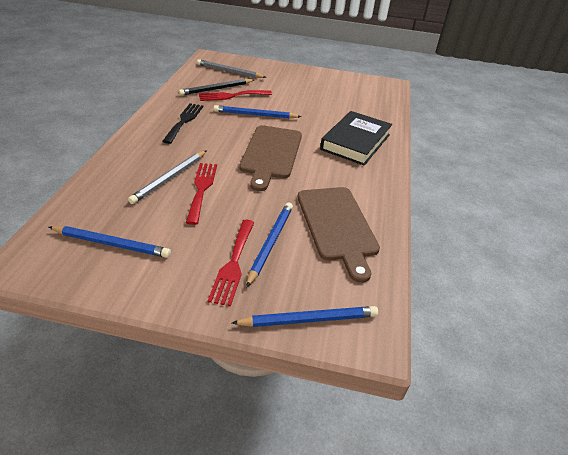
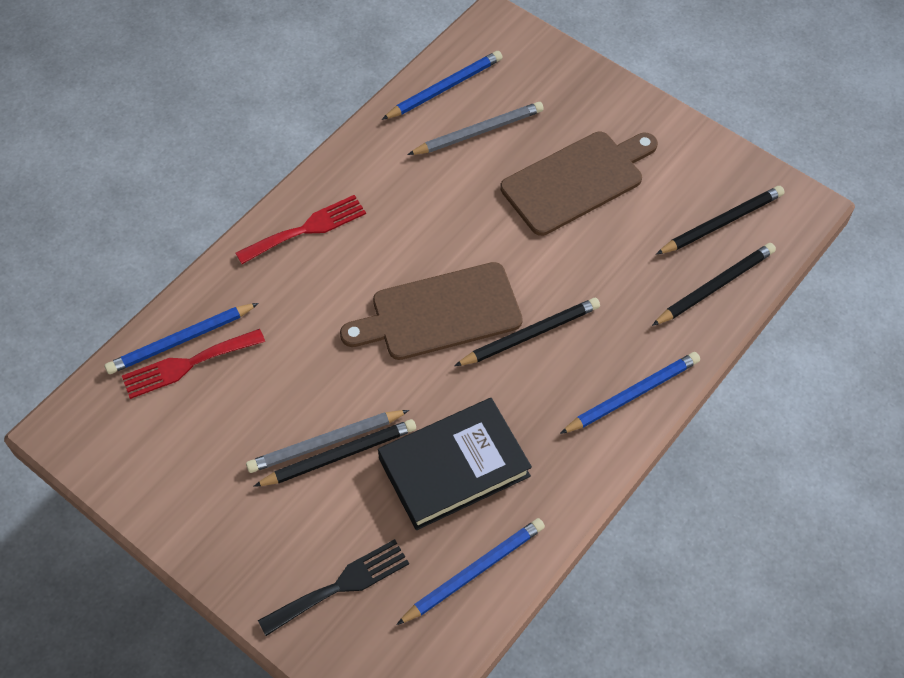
black pencil: 1 -> 4
red fork: 3 -> 2

